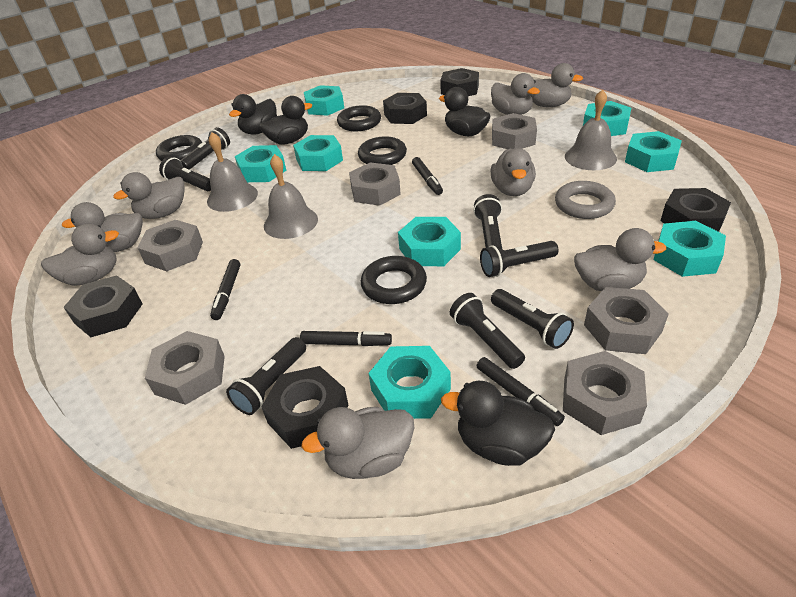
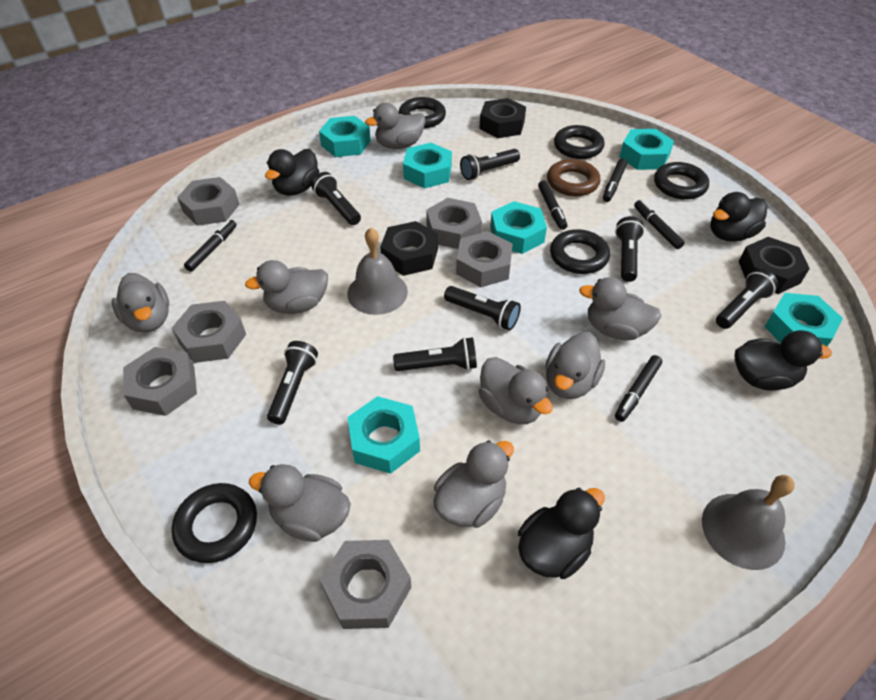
black marker: 4 -> 5
black nut: 5 -> 3
black ring: 4 -> 5
brown ring: 0 -> 1
grey bell: 3 -> 2
grey ring: 1 -> 0
turquoise nut: 8 -> 6

